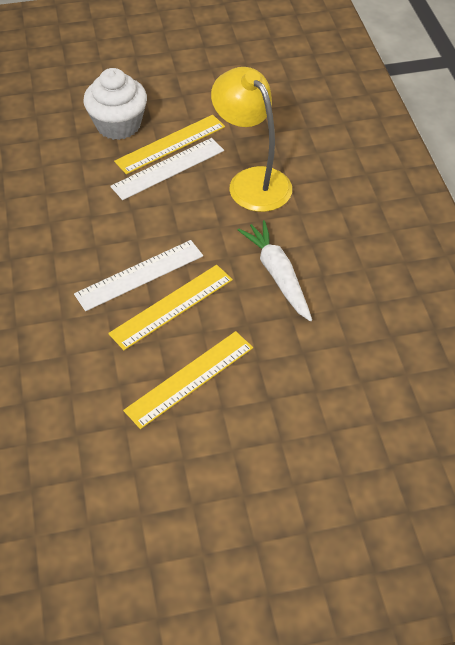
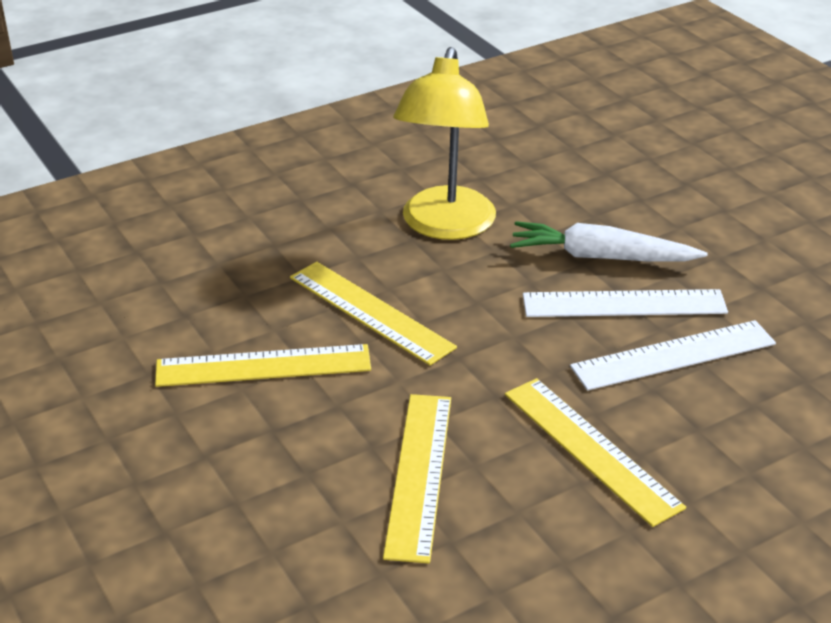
white cupcake: 1 -> 0
yellow ruler: 3 -> 4

